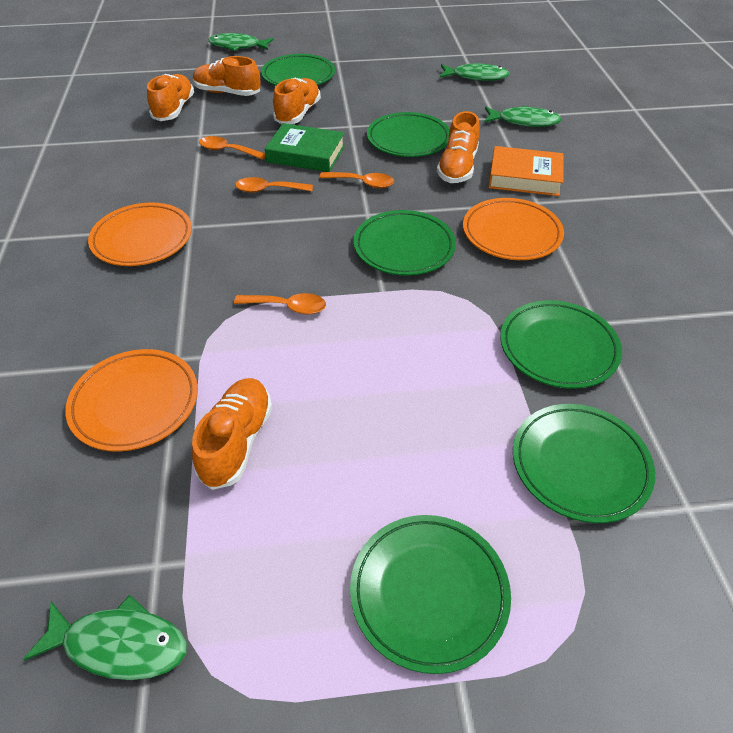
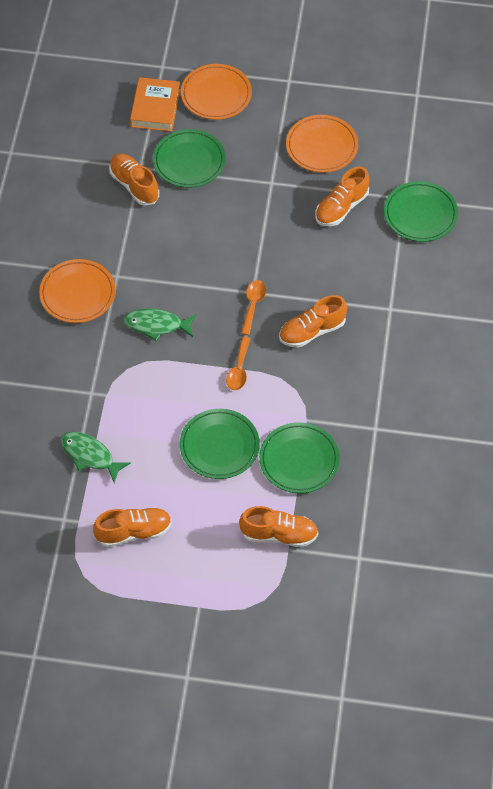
green book: 1 -> 0
green fish: 4 -> 2
green plate: 6 -> 4
orange spoon: 4 -> 2

